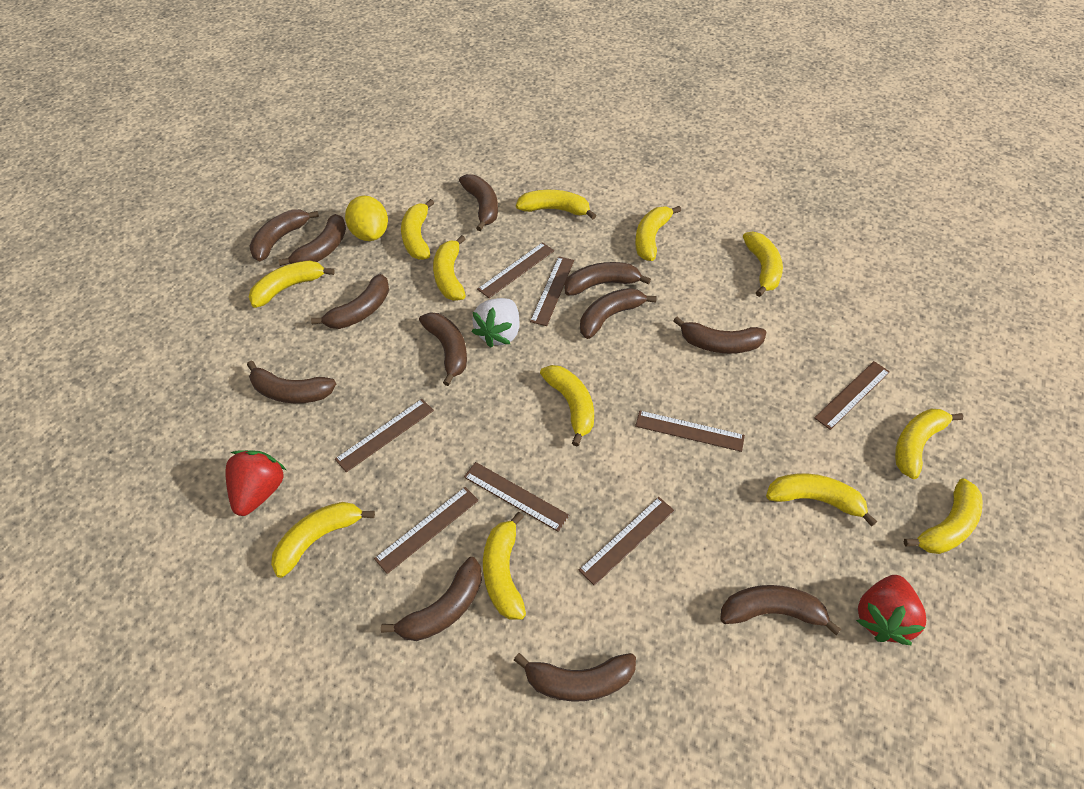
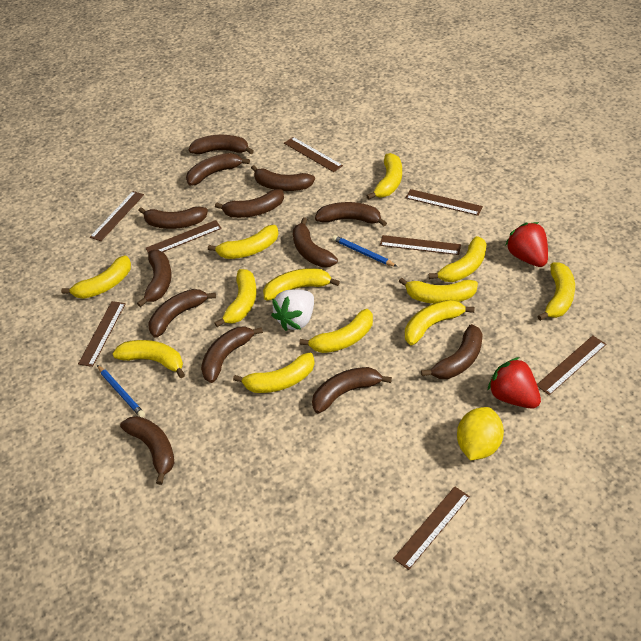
blue pencil: 0 -> 2
brown banana: 12 -> 13

